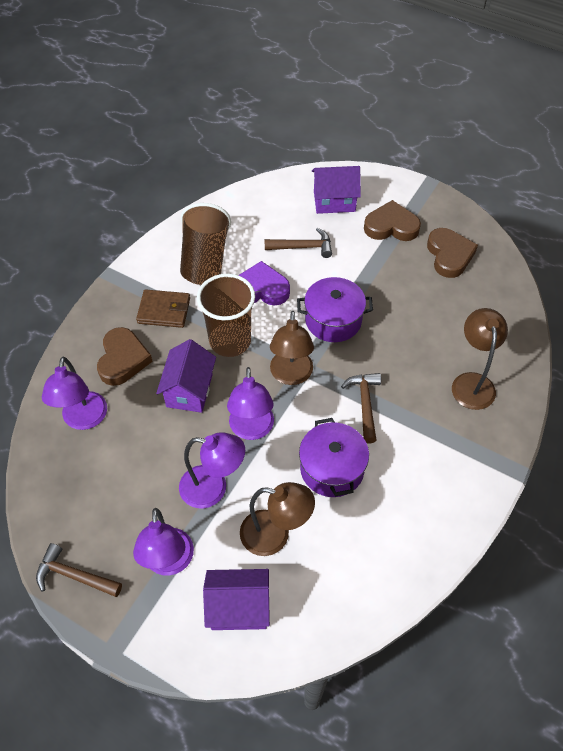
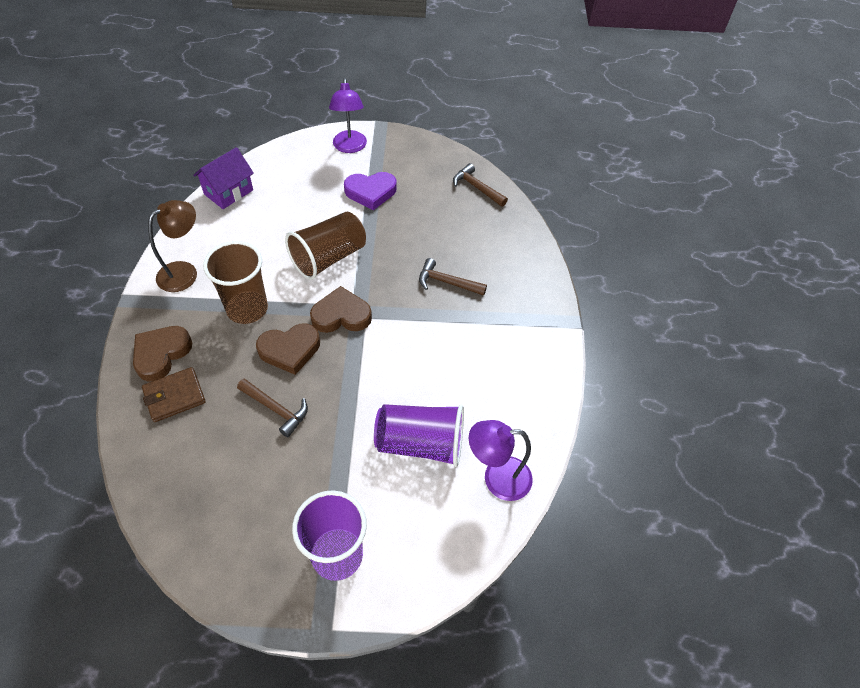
brown lamp: 3 -> 1
purple cup: 0 -> 2
purple house: 3 -> 1
purple lamp: 4 -> 2
purple pot: 2 -> 0

